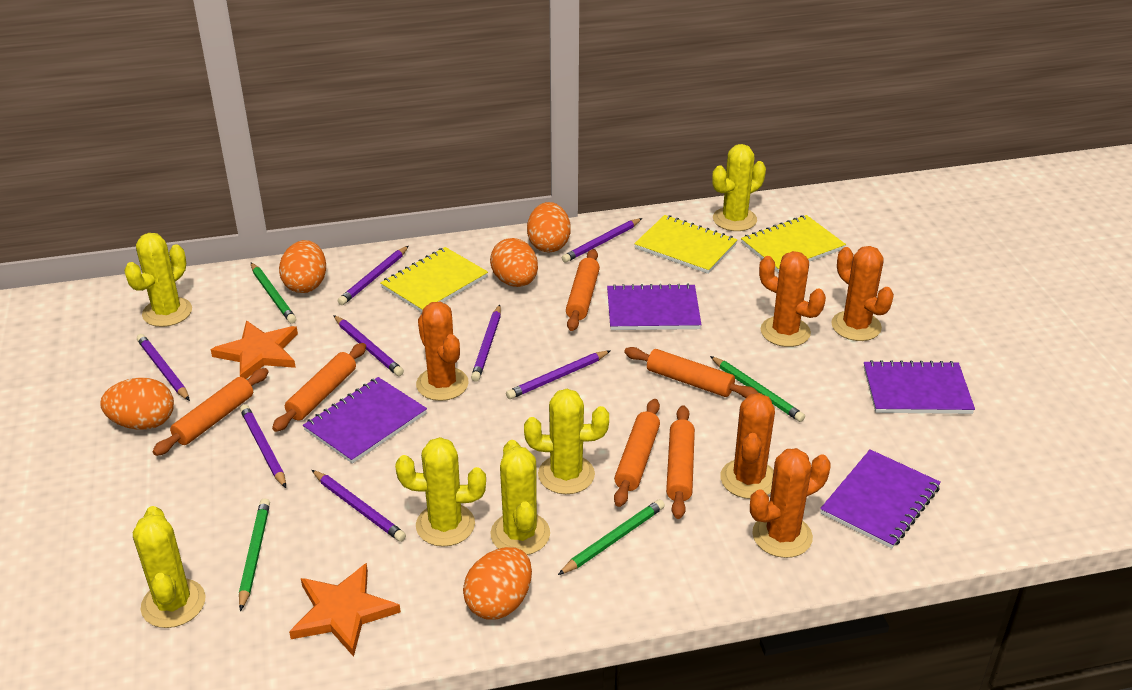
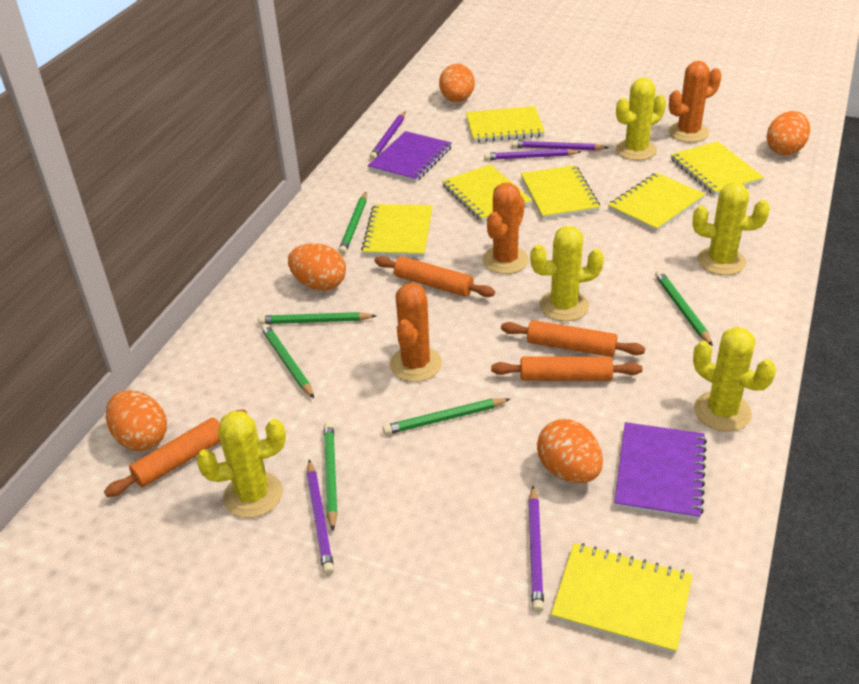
green pencil: 4 -> 6
orange cactus: 5 -> 3
orange rolling pin: 6 -> 4
orange star: 2 -> 0
purple notebook: 4 -> 2
purple pencil: 8 -> 5
yellow cactus: 6 -> 5
yellow notebook: 3 -> 7

